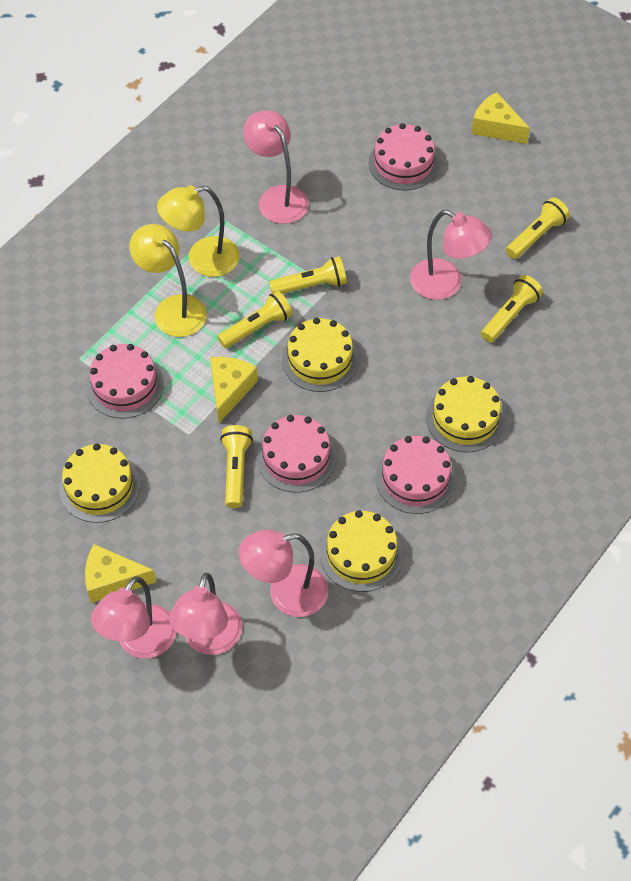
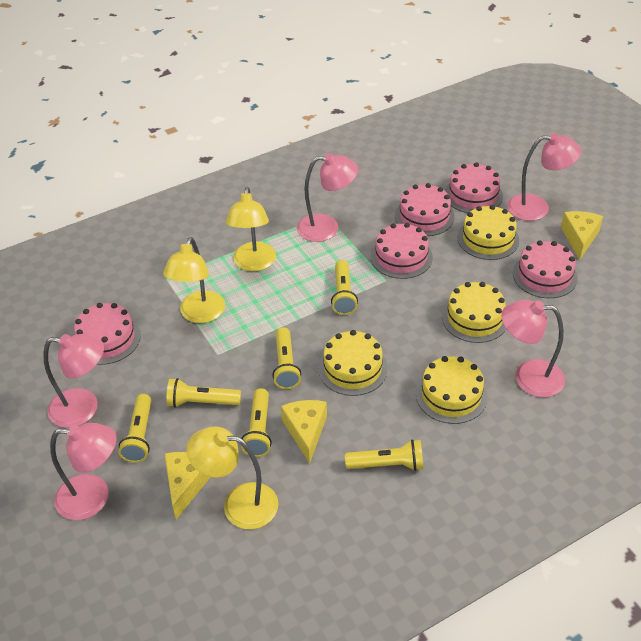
pink cake: 4 -> 5
yellow flashlight: 5 -> 6
yellow lamp: 2 -> 3

